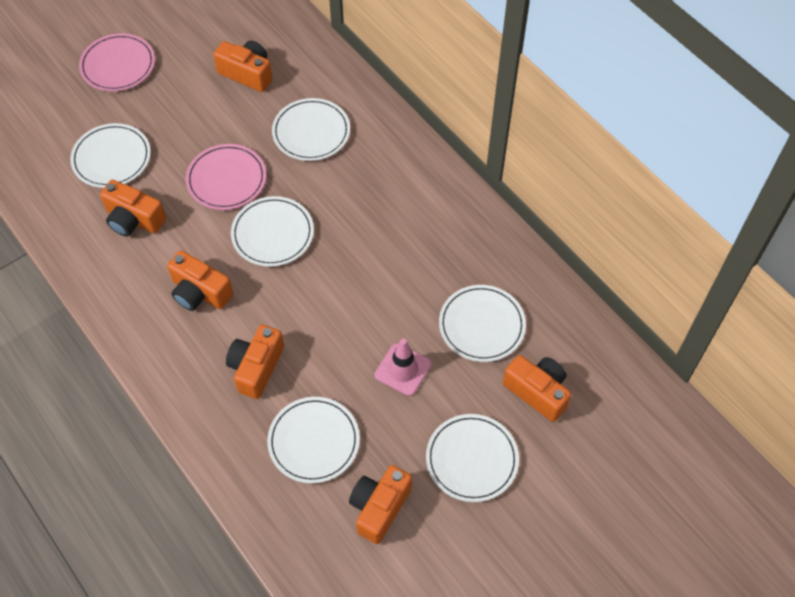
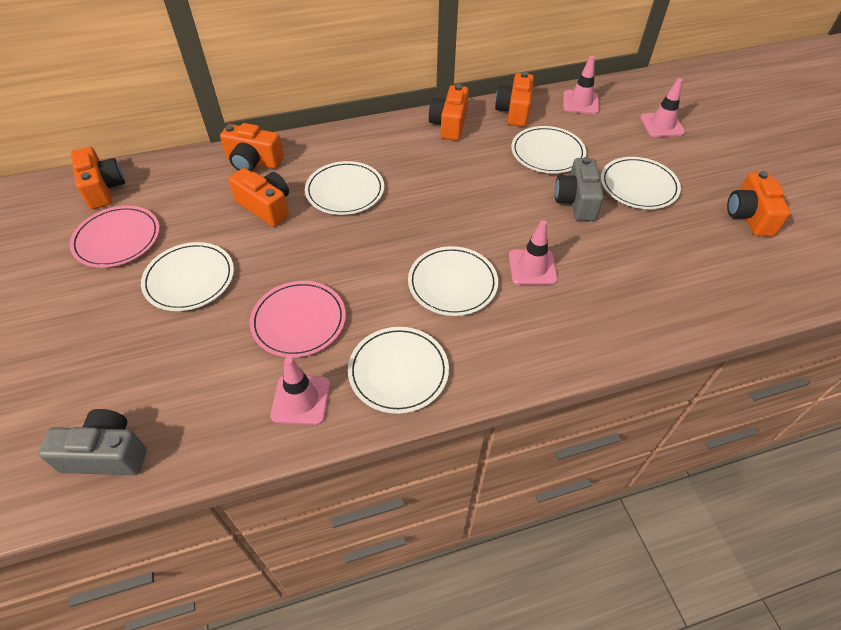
grey camera: 0 -> 2
pink traffic cone: 1 -> 4

